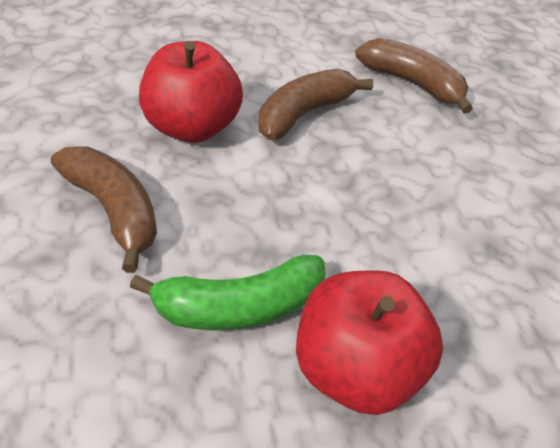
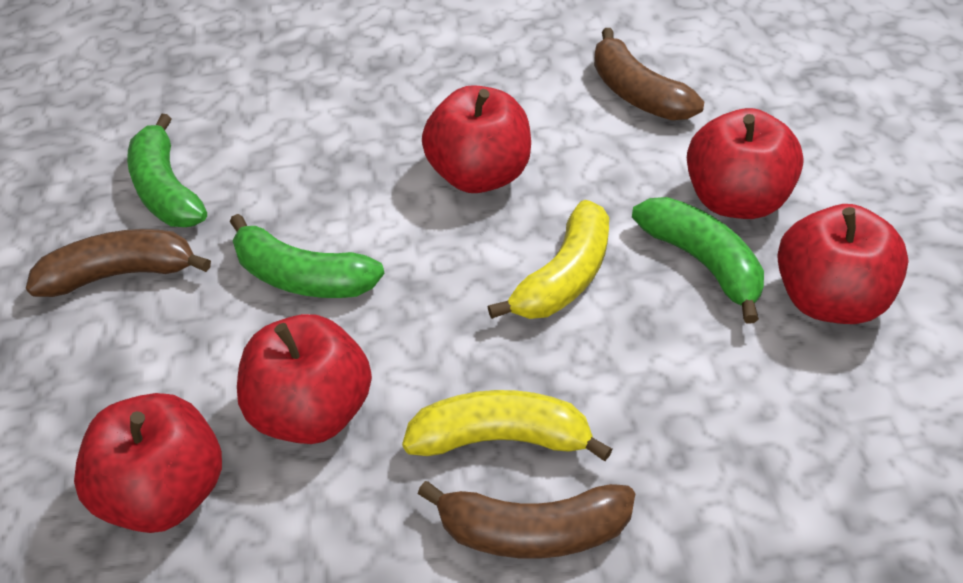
green banana: 1 -> 3
red apple: 2 -> 5
yellow banana: 0 -> 2

